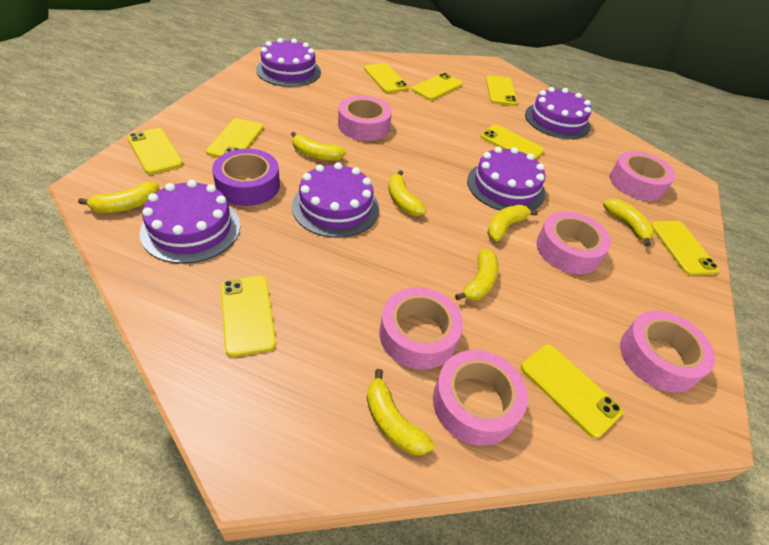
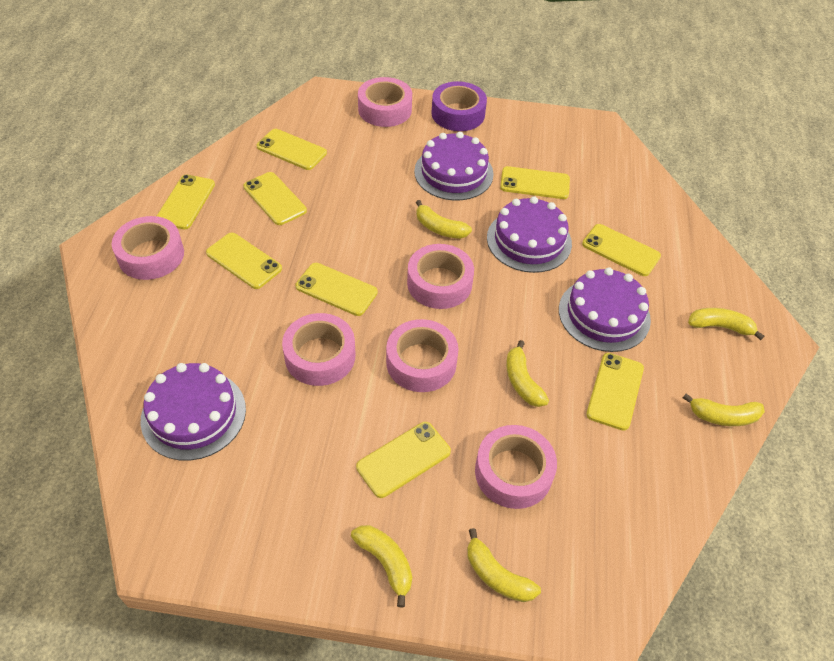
purple cake: 5 -> 4
yellow banana: 7 -> 6

